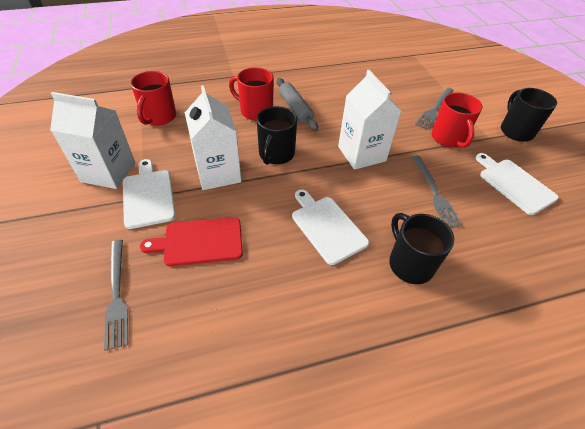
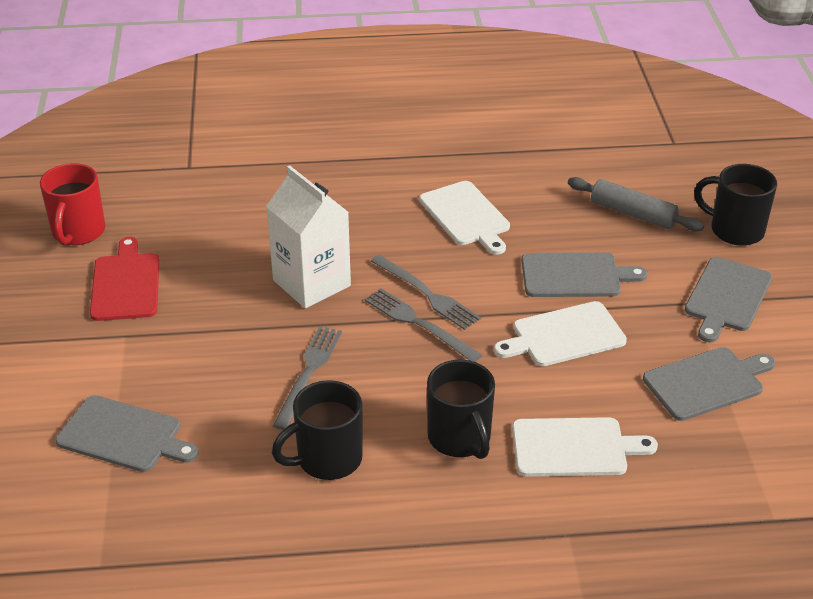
grey cutting board: 0 -> 4
red mug: 3 -> 1
white carton: 3 -> 1

